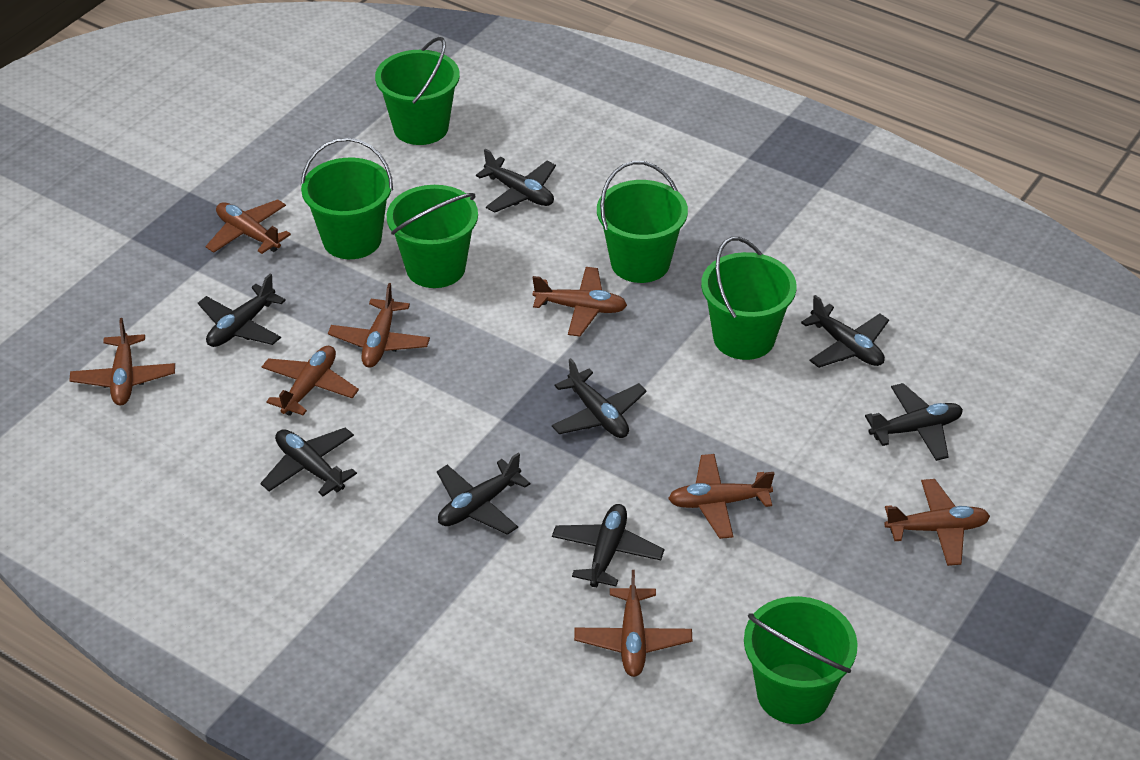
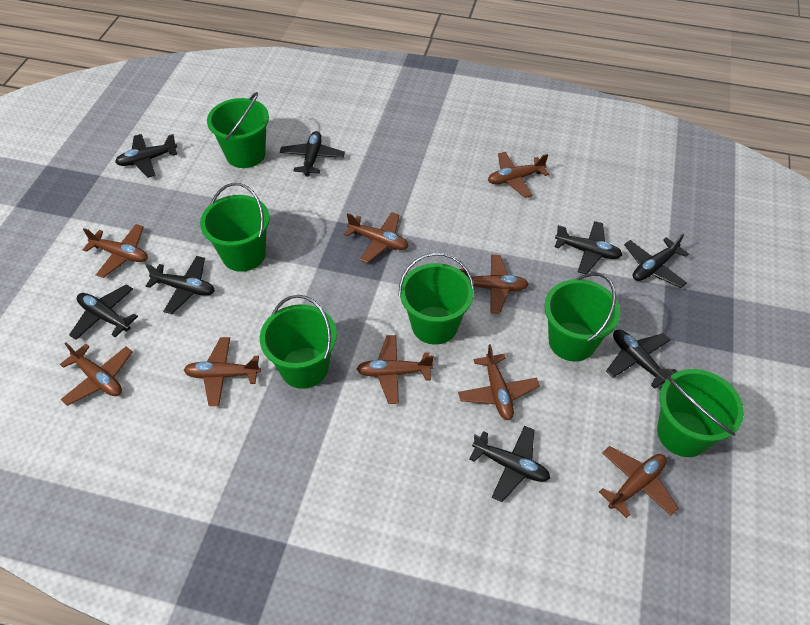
brown plane: 8 -> 9

